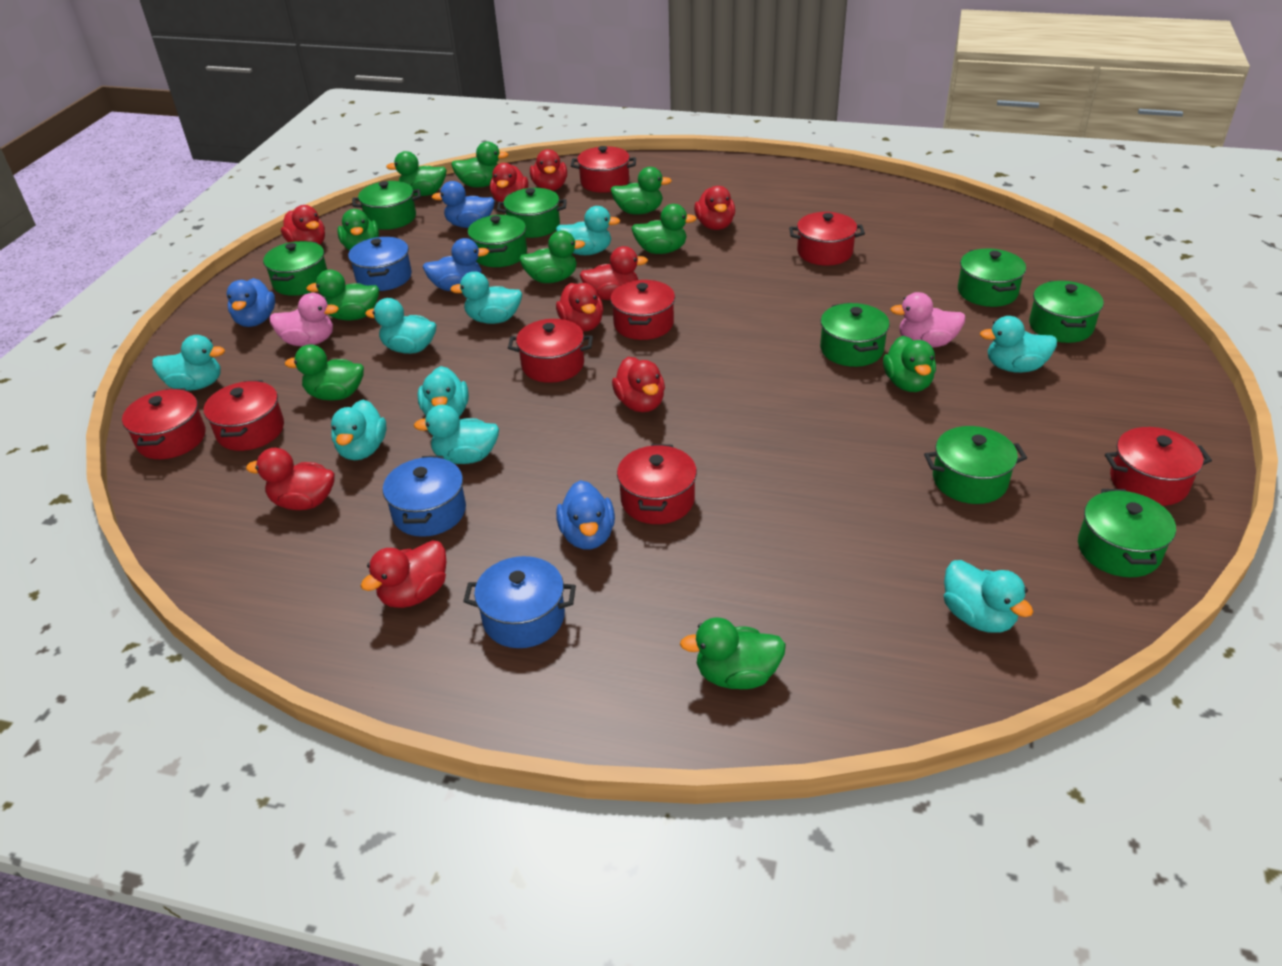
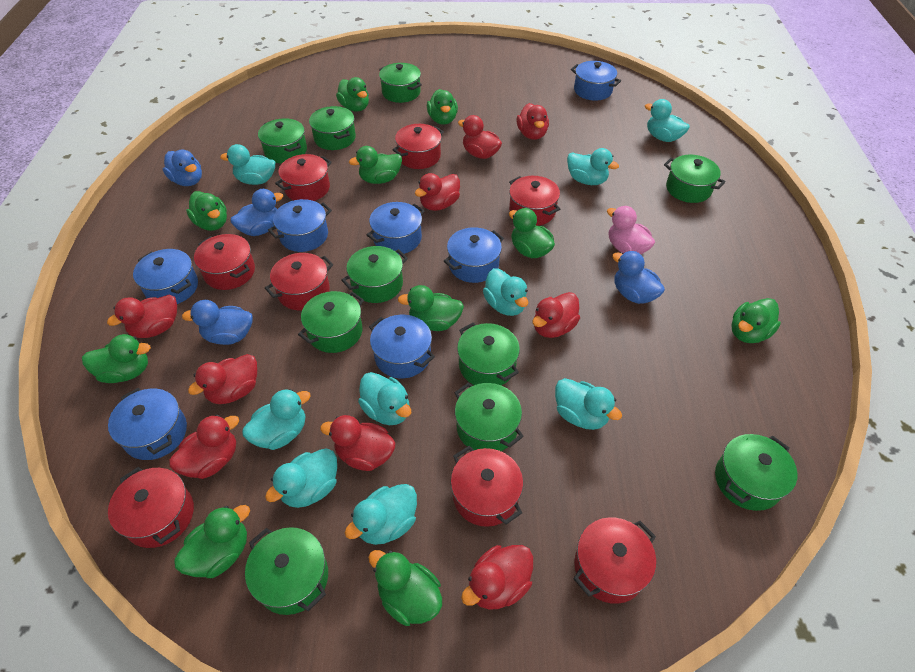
blue pot: 3 -> 7
green pot: 9 -> 10
pink duck: 2 -> 1

